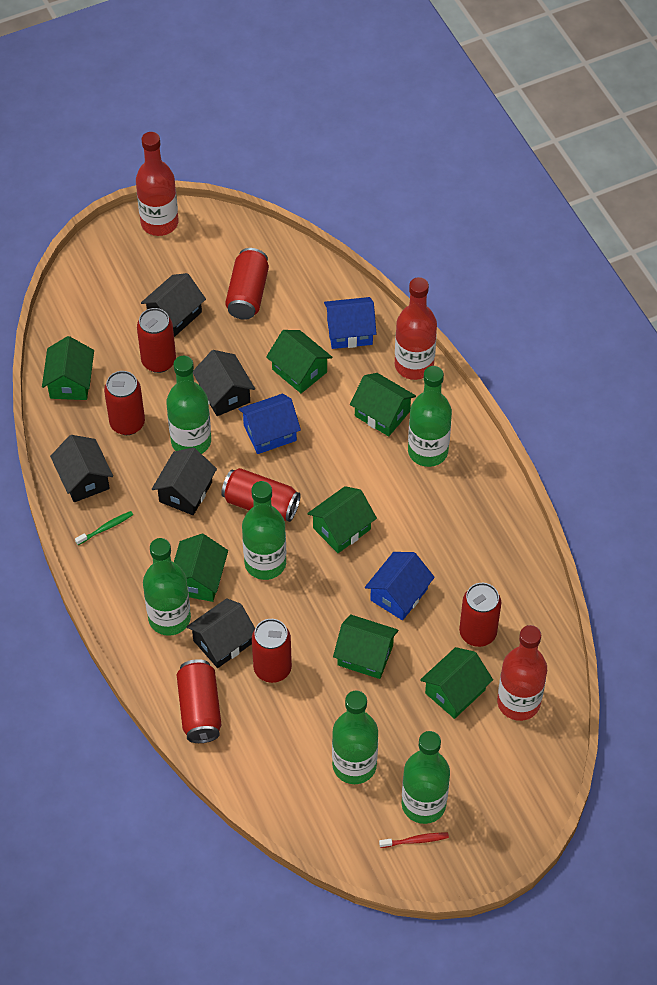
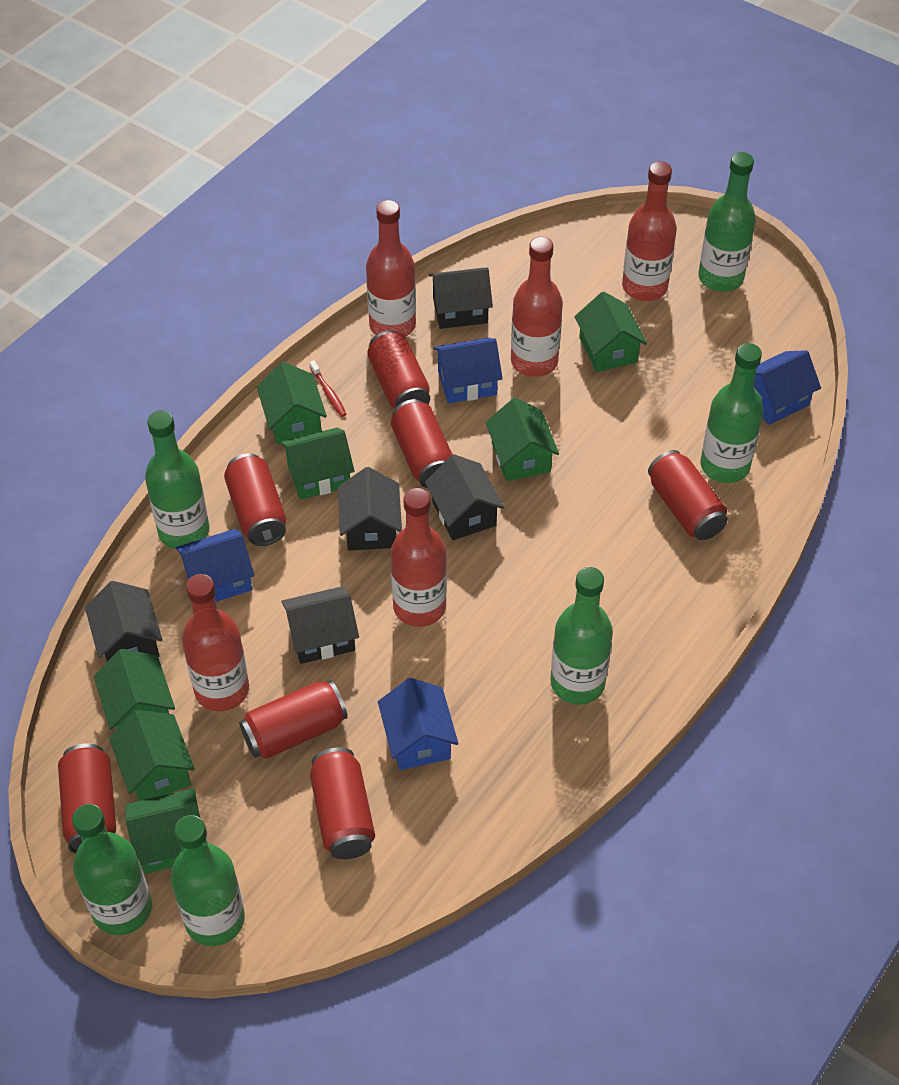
blue house: 3 -> 4
green toothbrush: 1 -> 0
red bottle: 3 -> 5

